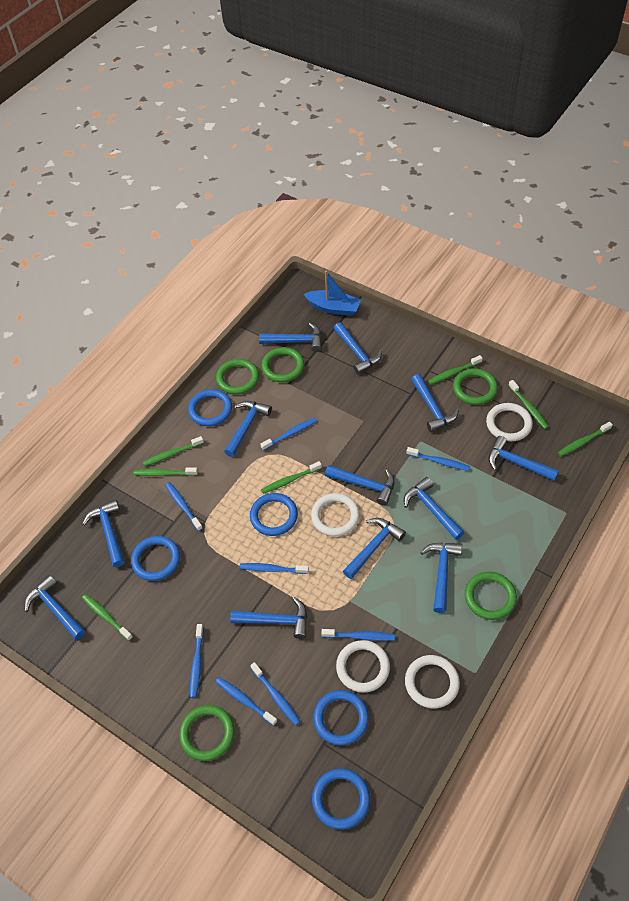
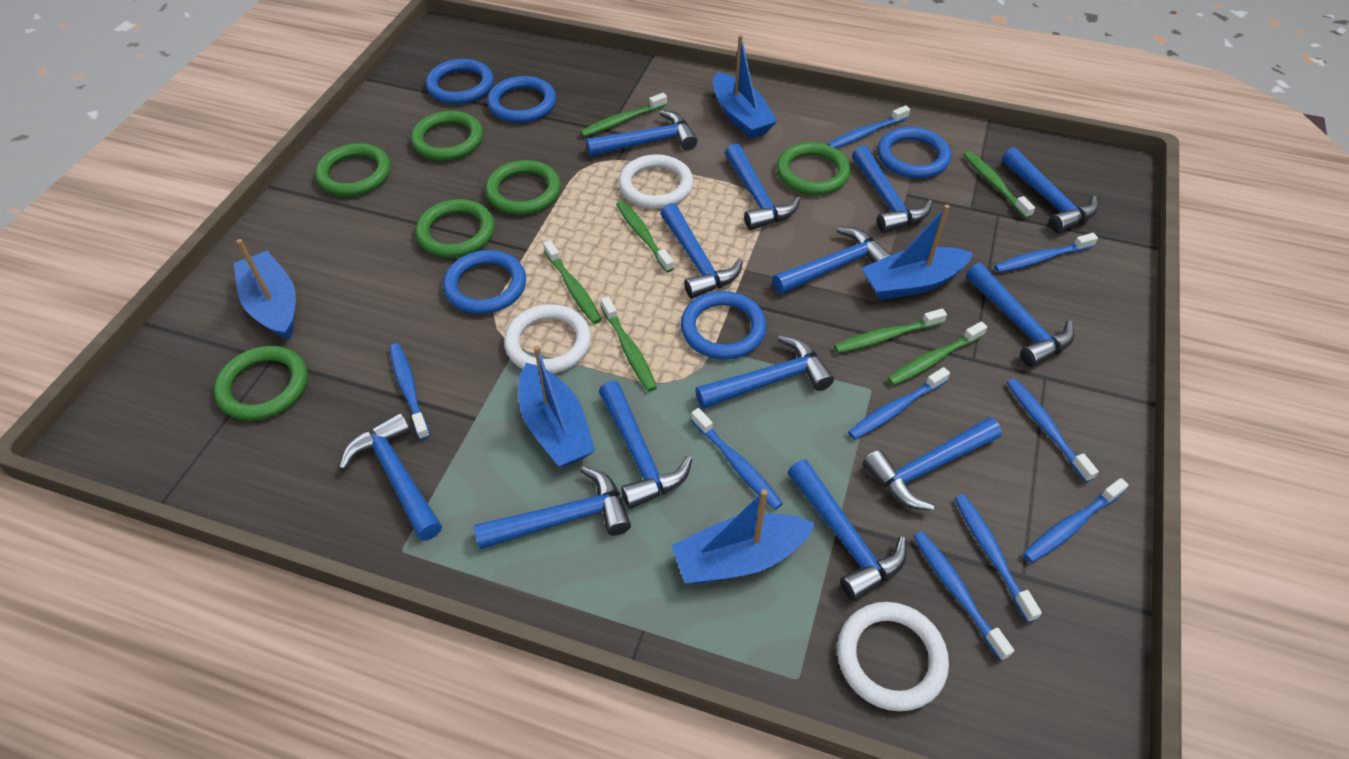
blue boat: 1 -> 5
blue hammer: 12 -> 13
blue toothbrush: 8 -> 9
green ring: 5 -> 6
white ring: 4 -> 3

